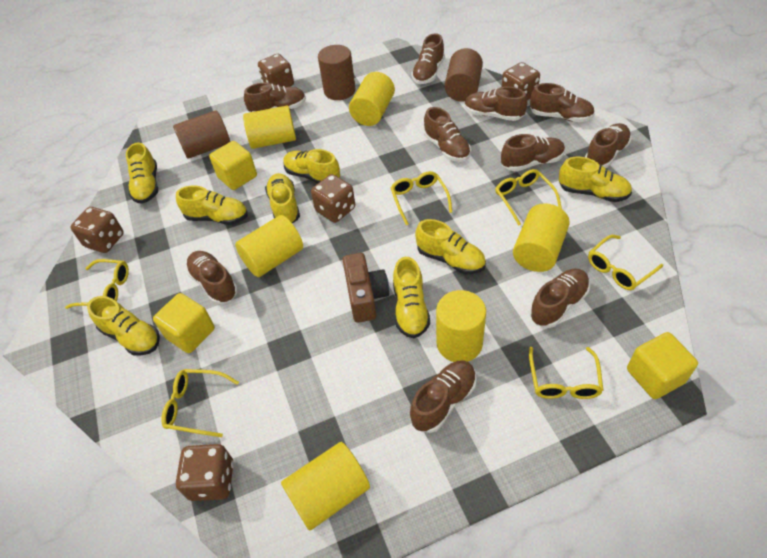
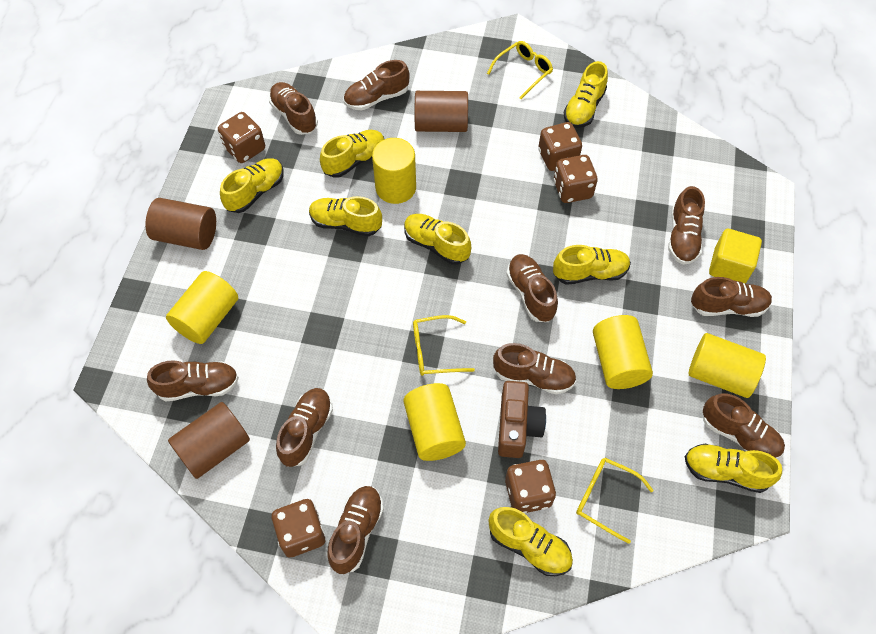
yellow cube: 3 -> 1
yellow cylinder: 6 -> 5
yellow glasses: 6 -> 3

